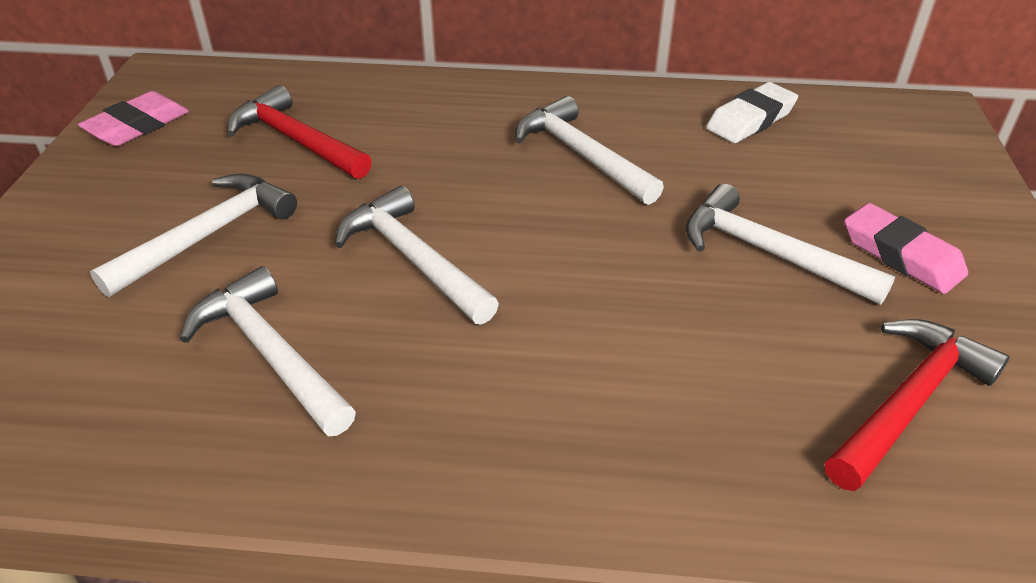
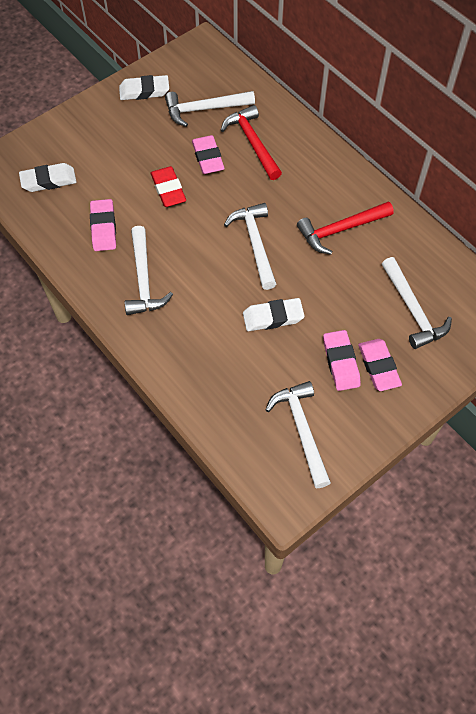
pink eraser: 2 -> 4
red eraser: 0 -> 1
white eraser: 1 -> 3

